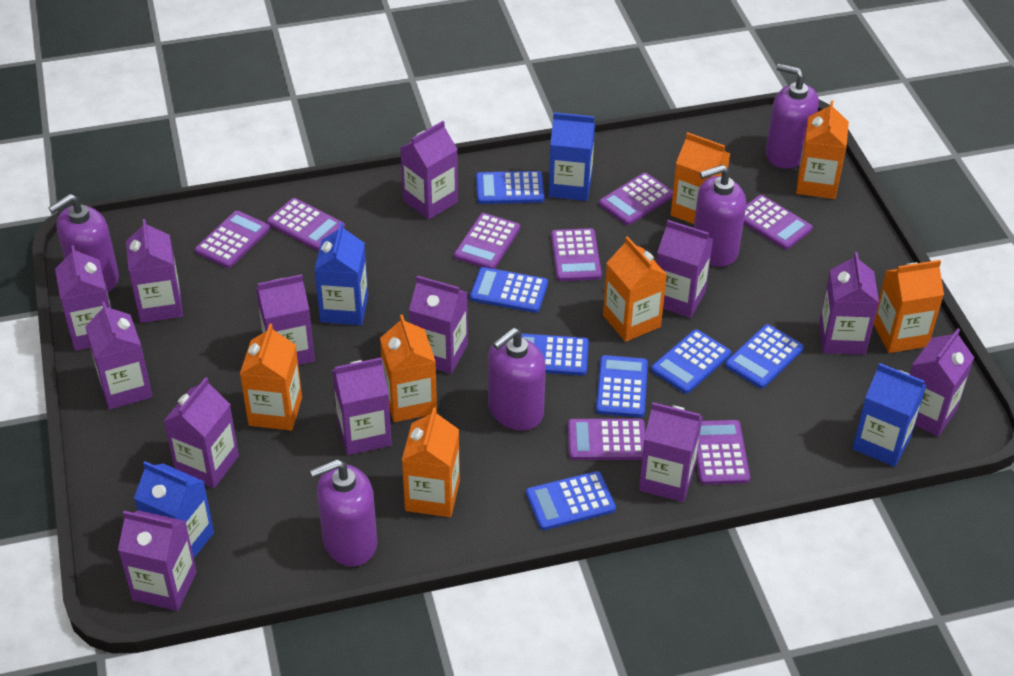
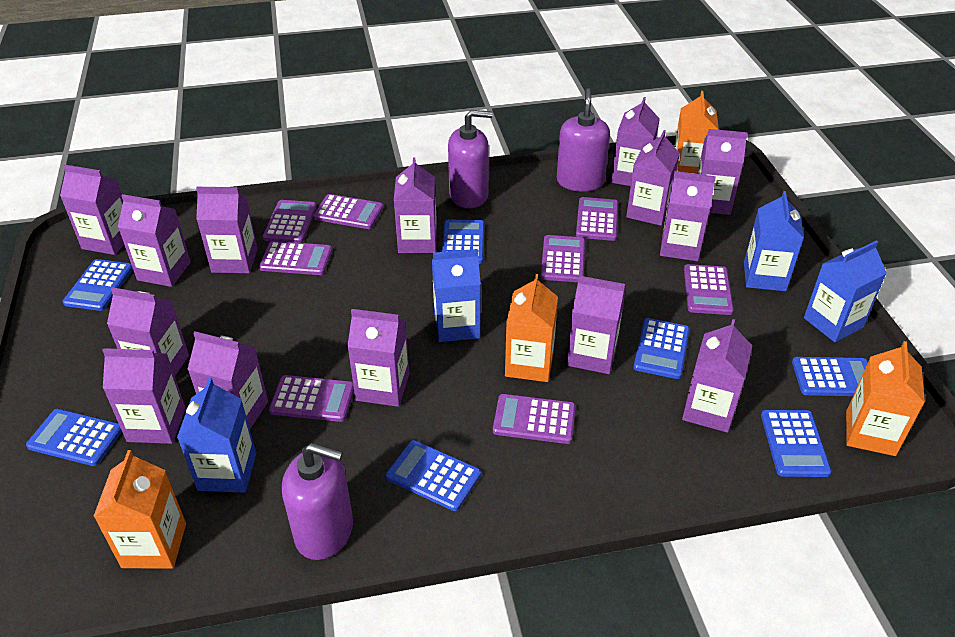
orange carton: 7 -> 4
purple carton: 13 -> 14
purple soap dispenser: 5 -> 3

